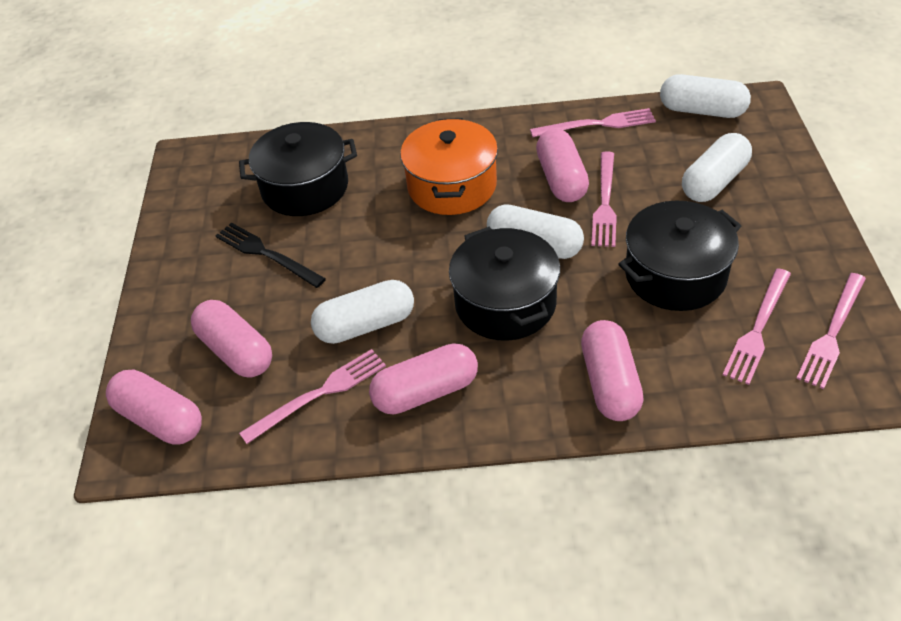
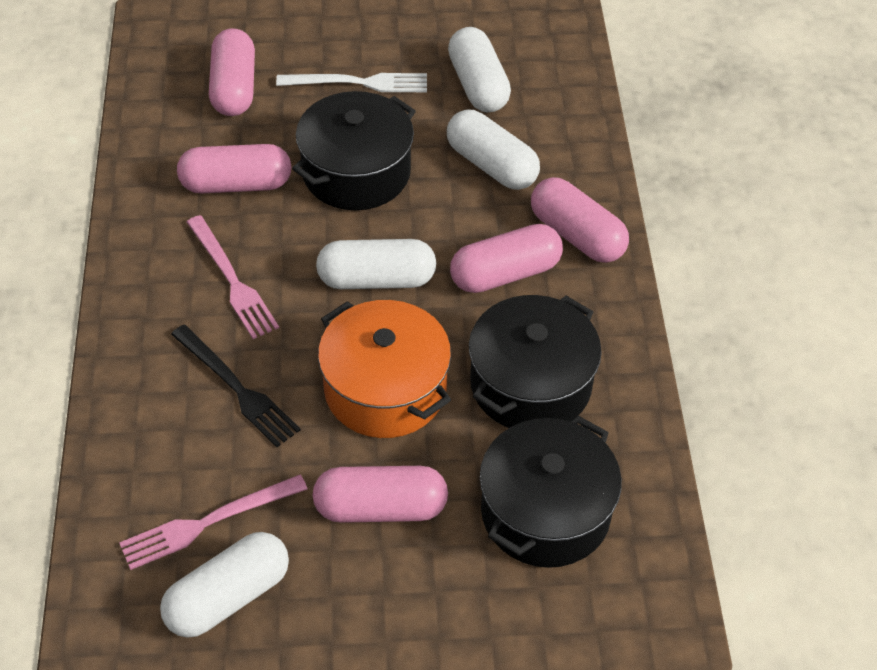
pink fork: 5 -> 2
white fork: 0 -> 1

